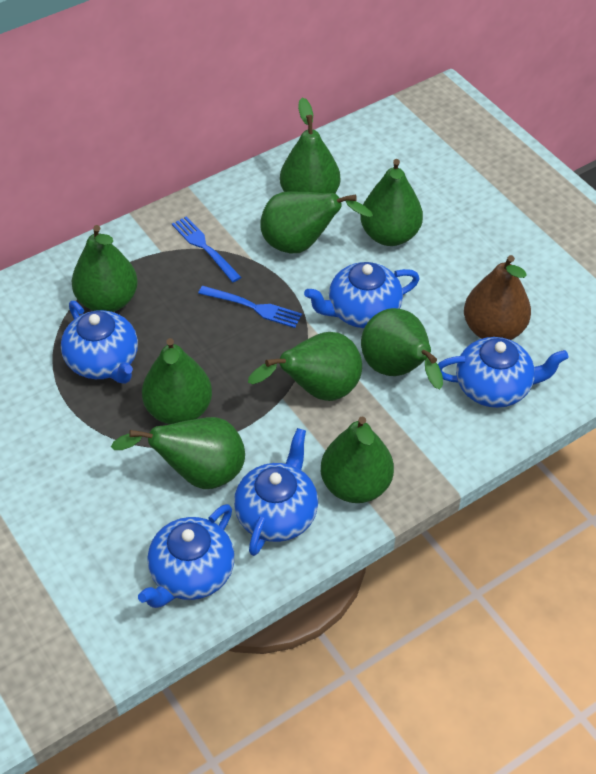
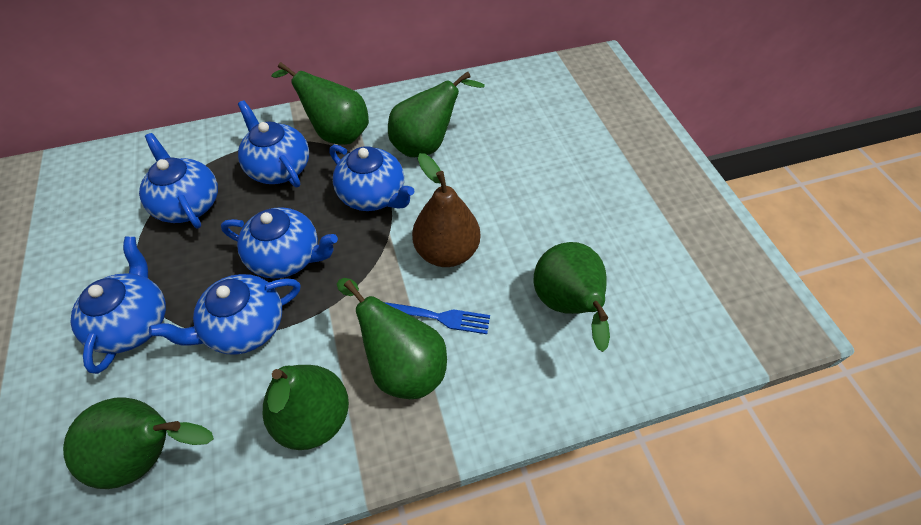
blue fork: 2 -> 1
blue teapot: 5 -> 6
green pear: 9 -> 6

